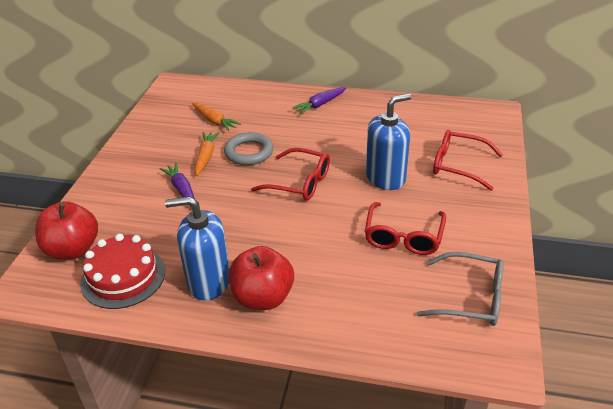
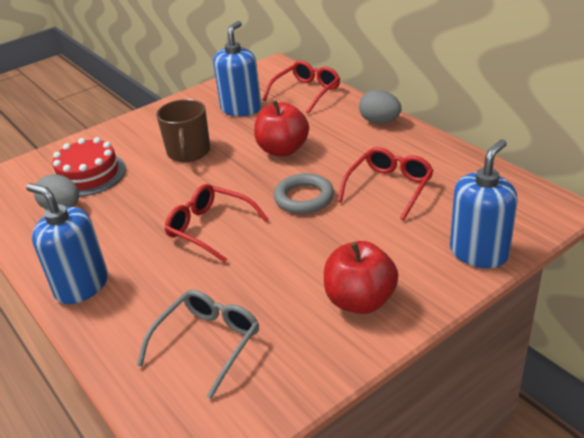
blue soap dispenser: 2 -> 3
brown mug: 0 -> 1
grey egg: 0 -> 2
orange carrot: 2 -> 0
purple carrot: 2 -> 0

